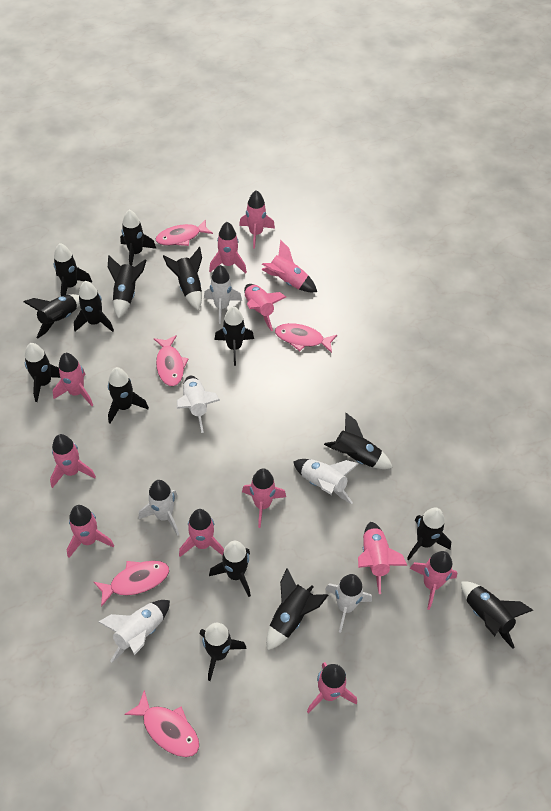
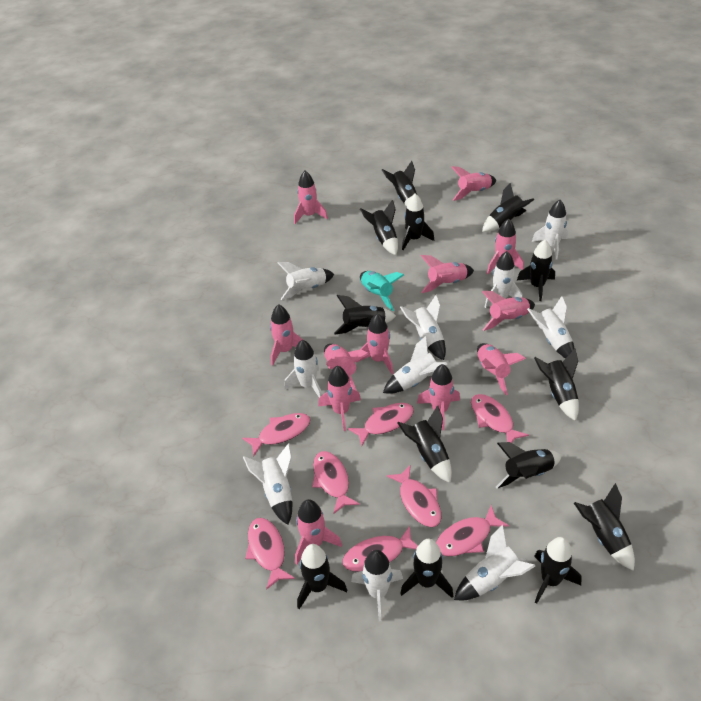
black rocket: 15 -> 13
pink fish: 5 -> 8
turquoise rocket: 0 -> 1
white rocket: 6 -> 10

